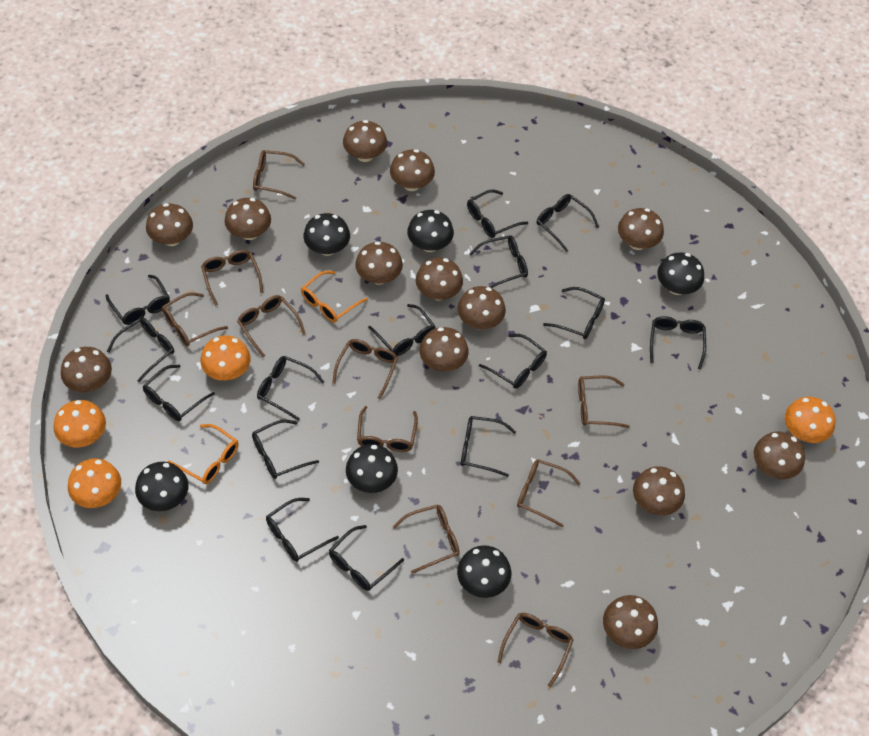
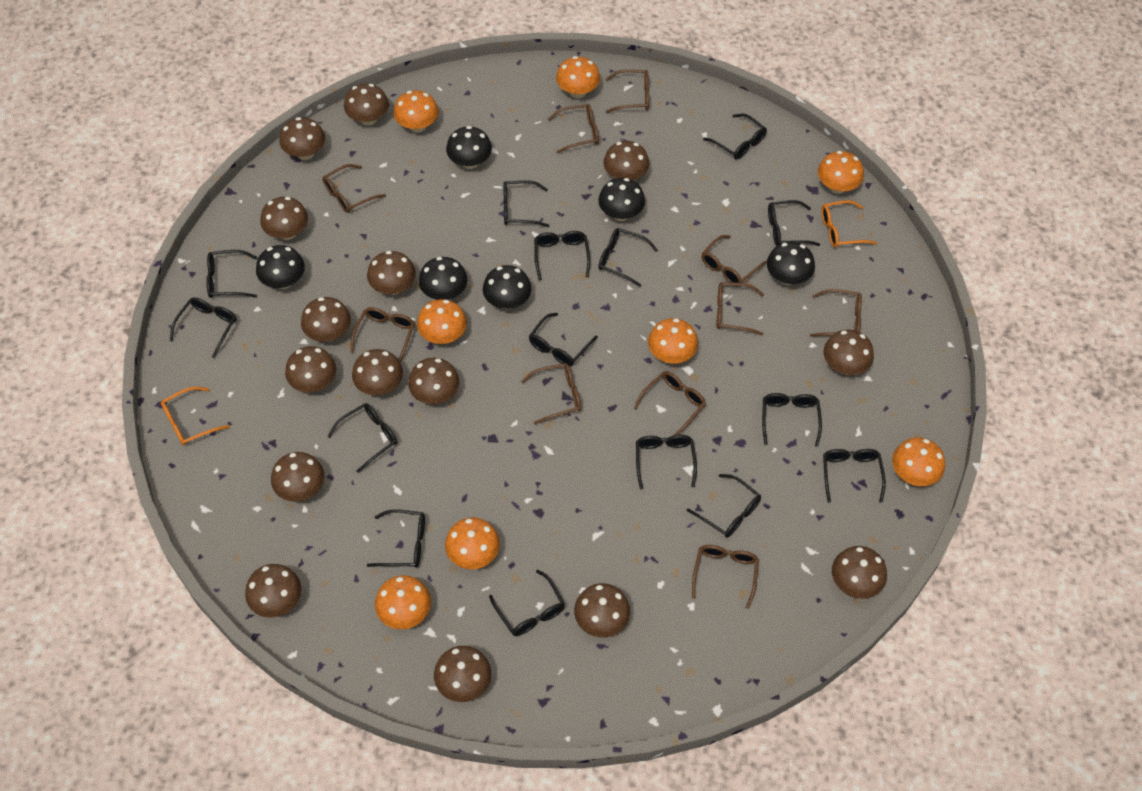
brown mushroom: 13 -> 15
orange mushroom: 4 -> 8

